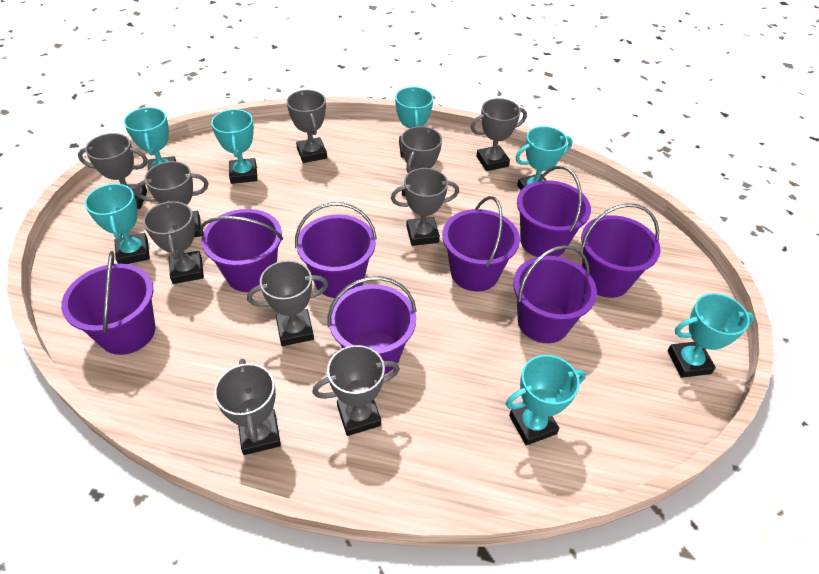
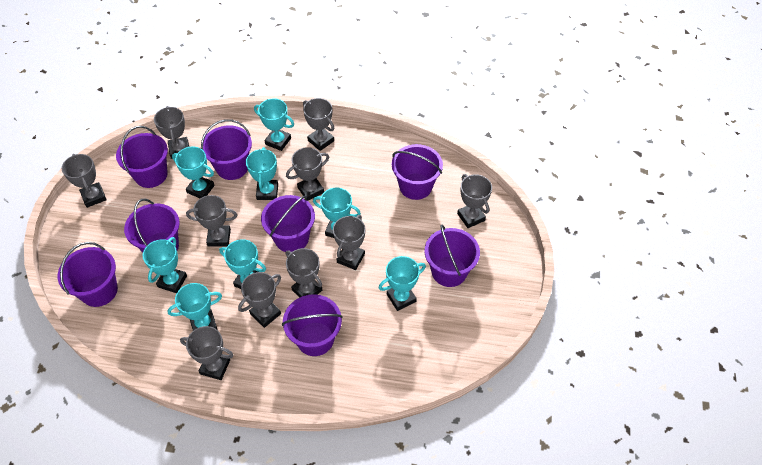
turquoise trophy: 7 -> 8

